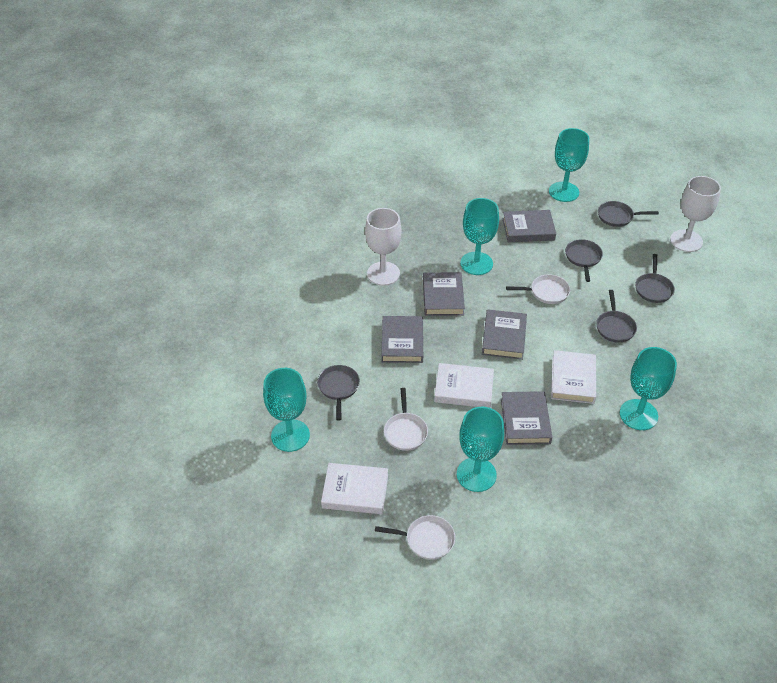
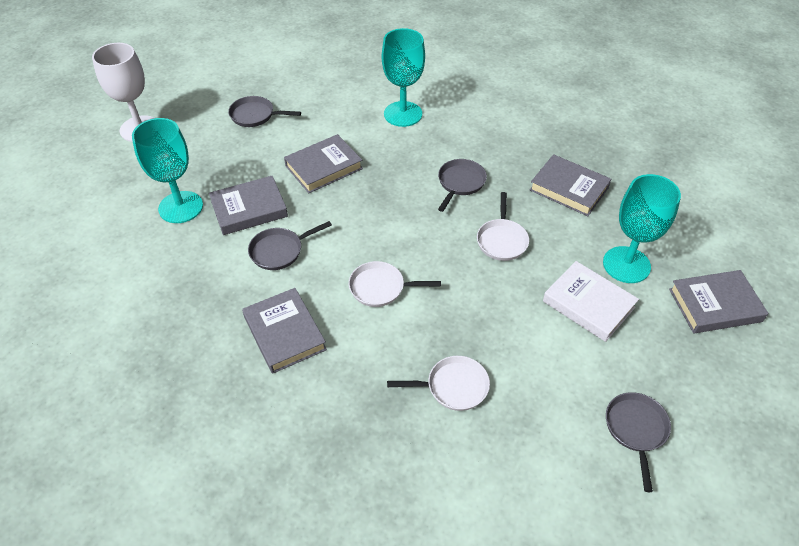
grey pan: 5 -> 4
turquoise goblet: 5 -> 3
white book: 3 -> 1
white goblet: 2 -> 1

